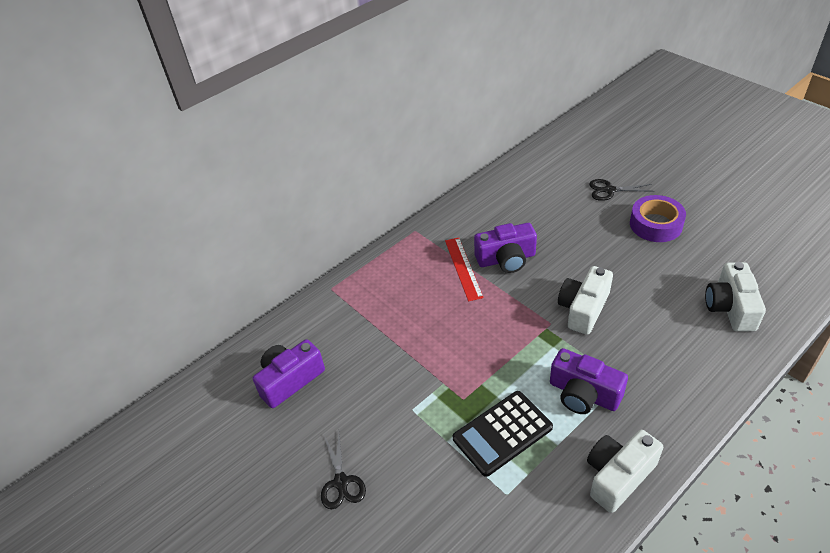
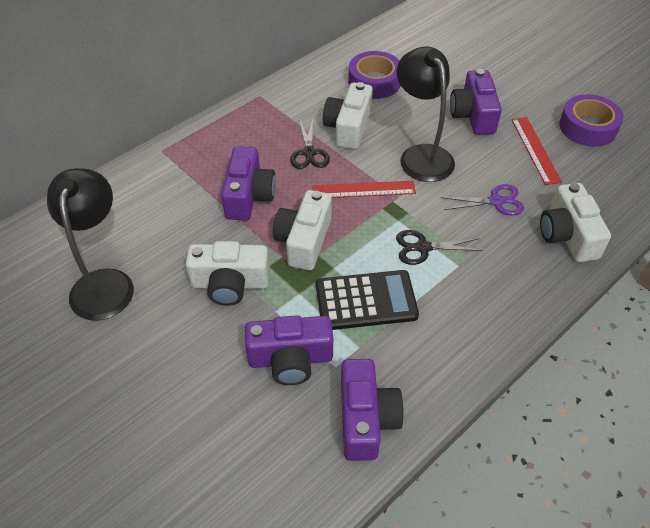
black lamp: 0 -> 2
purple camera: 3 -> 4
purple scissors: 0 -> 1
purple tape: 1 -> 2
red ruler: 1 -> 2
white camera: 3 -> 4

